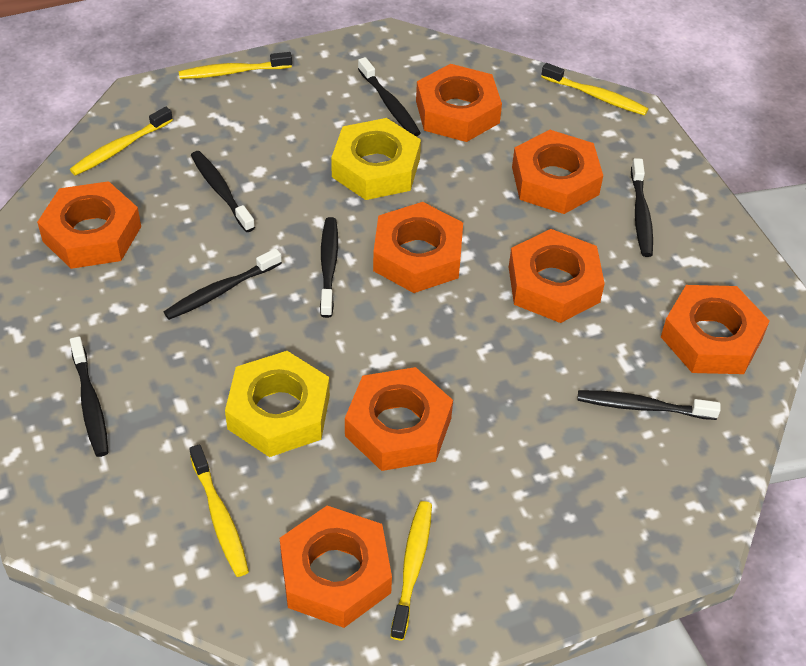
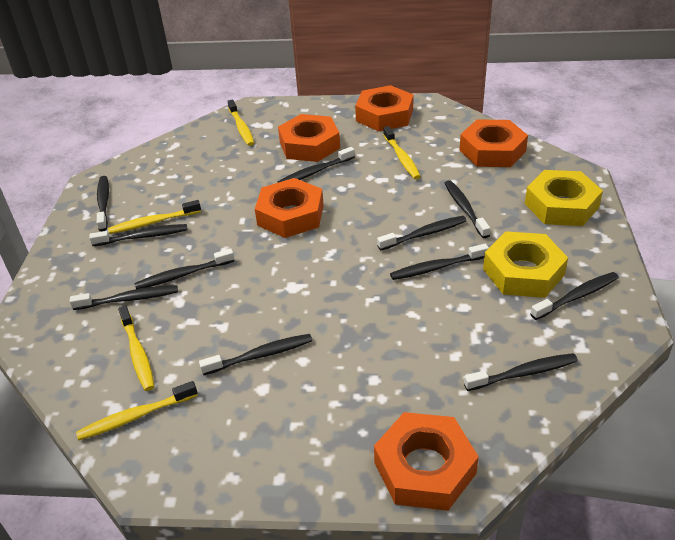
black toothbrush: 7 -> 11
orange nut: 8 -> 5

